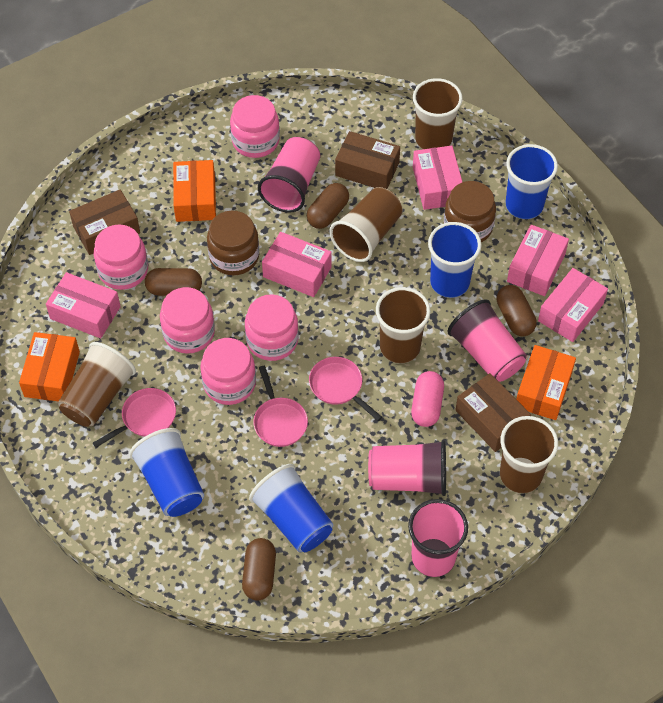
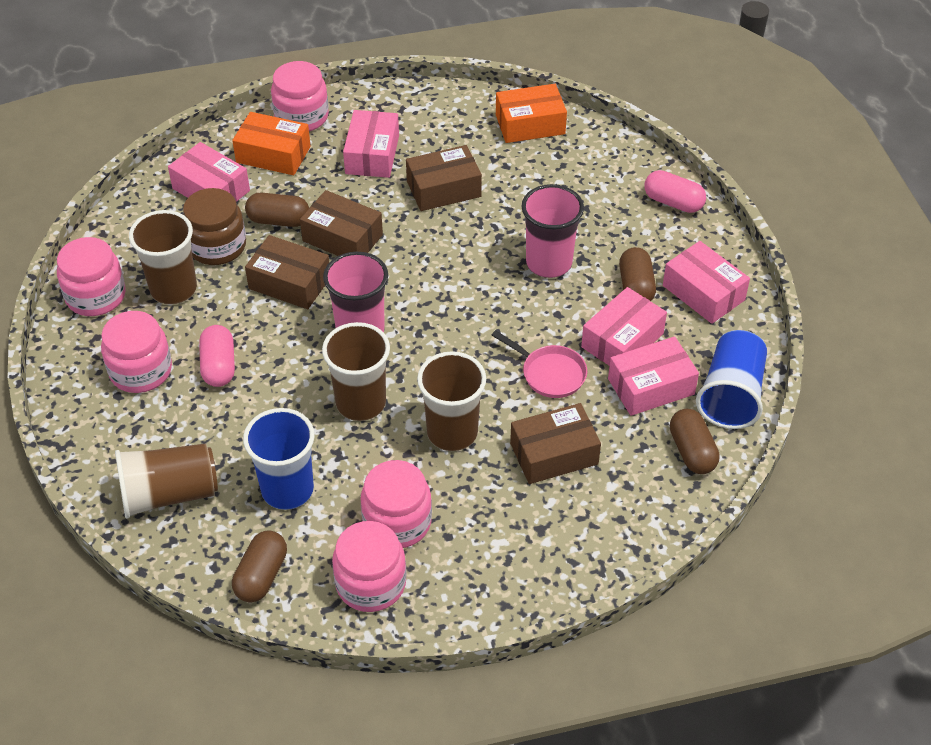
blue cup: 4 -> 2
brown box: 3 -> 4
brown cup: 5 -> 4
brown jar: 2 -> 1
orange box: 3 -> 2
pink capsule: 1 -> 2
pink cup: 4 -> 2
pink pan: 3 -> 1

